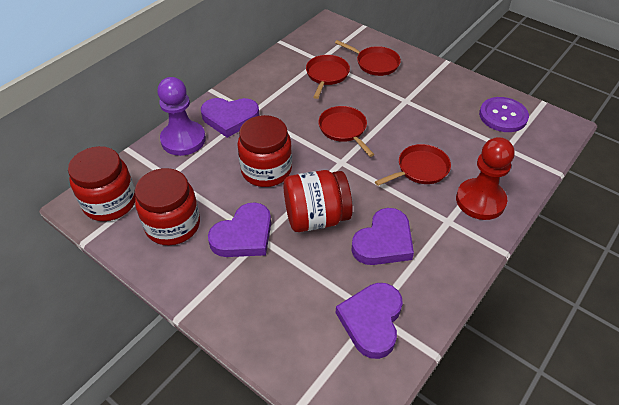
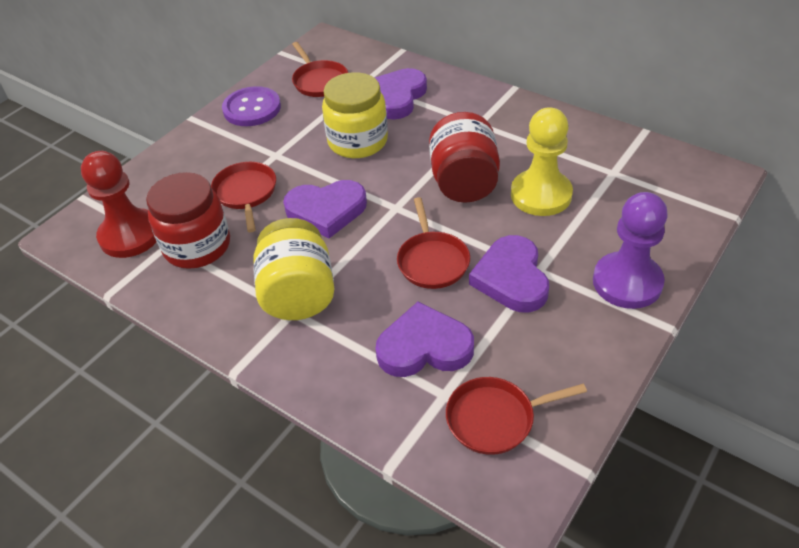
red jar: 4 -> 2
yellow jar: 0 -> 2
yellow pawn: 0 -> 1

